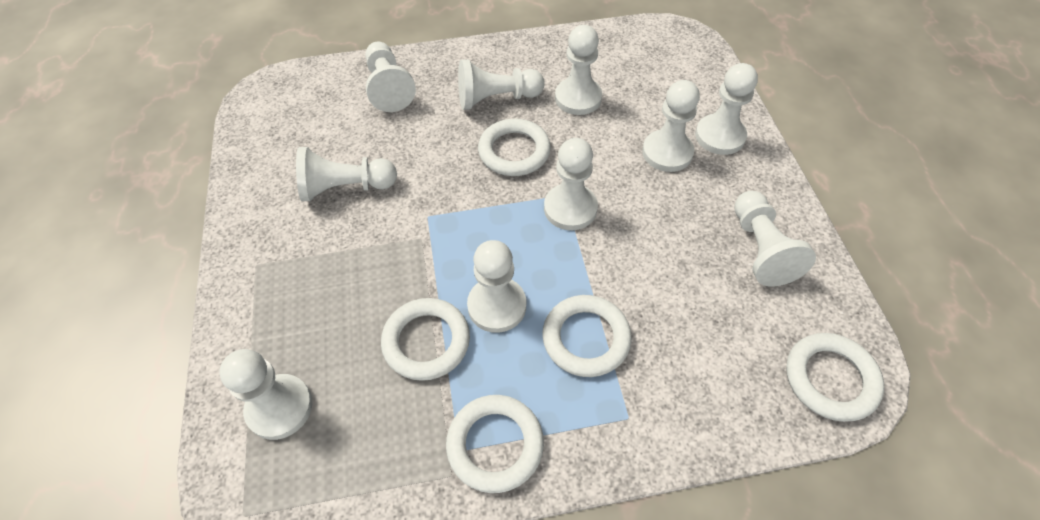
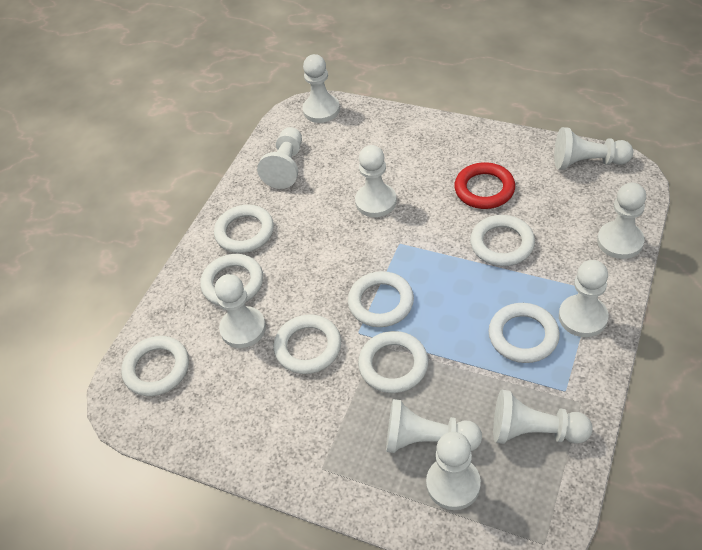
red ring: 0 -> 1
white ring: 5 -> 8

